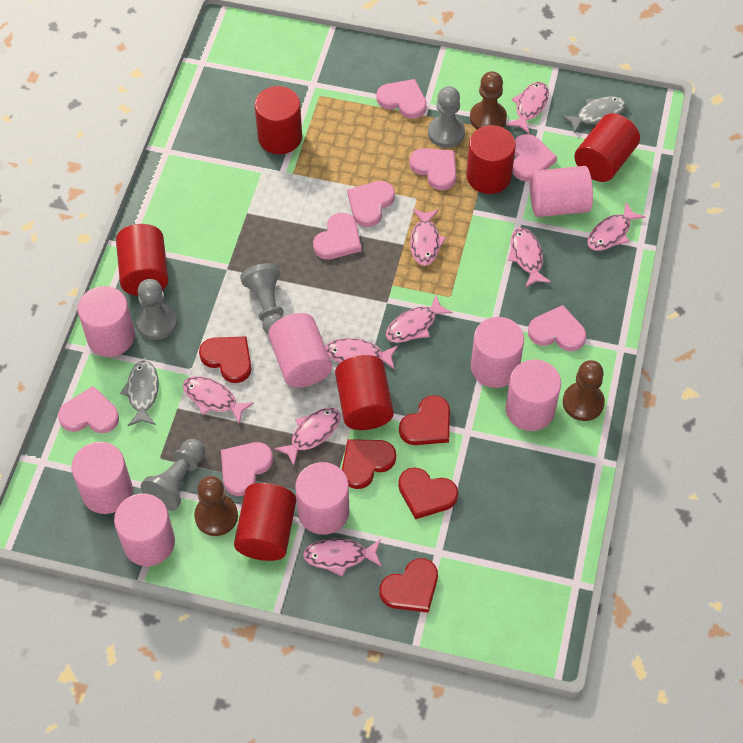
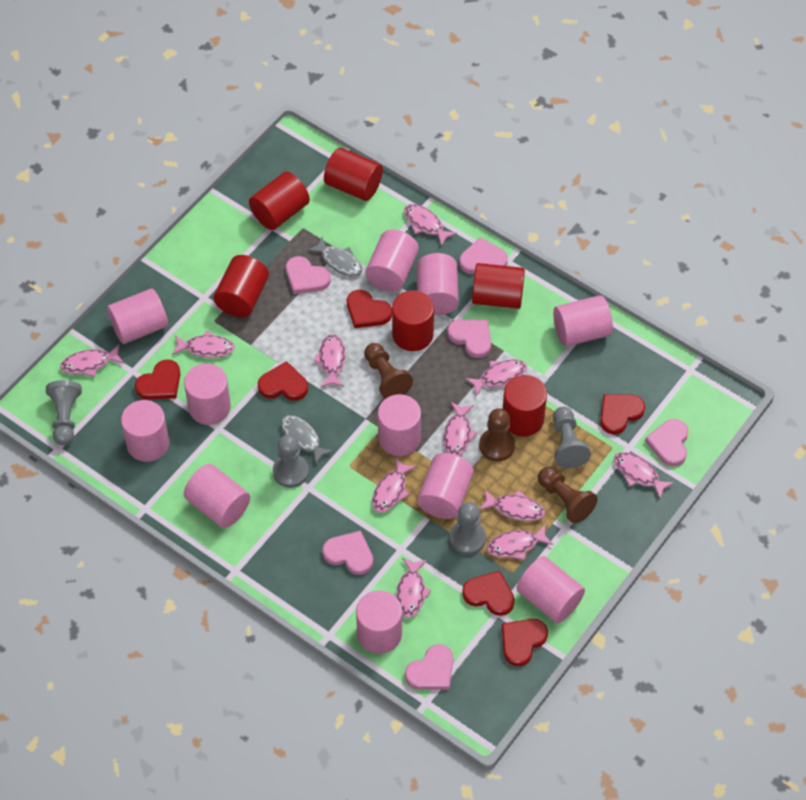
pink cylinder: 8 -> 11
pink fish: 9 -> 11
pink heart: 8 -> 6
red heart: 5 -> 6

